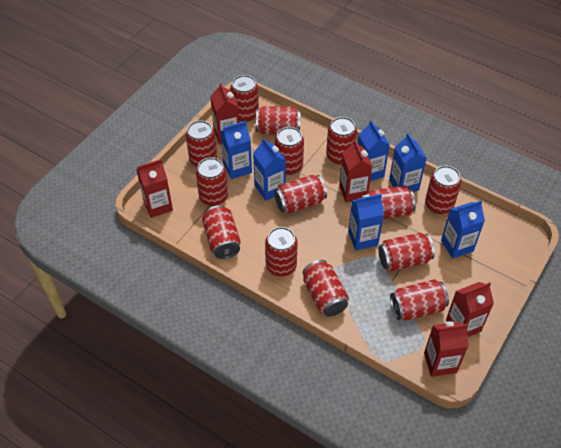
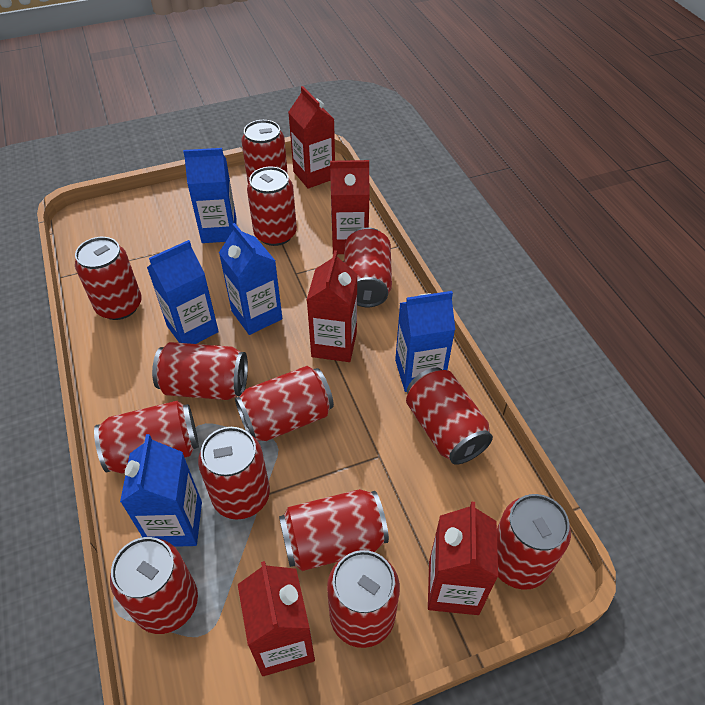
blue carton: 6 -> 5
red can: 14 -> 13

